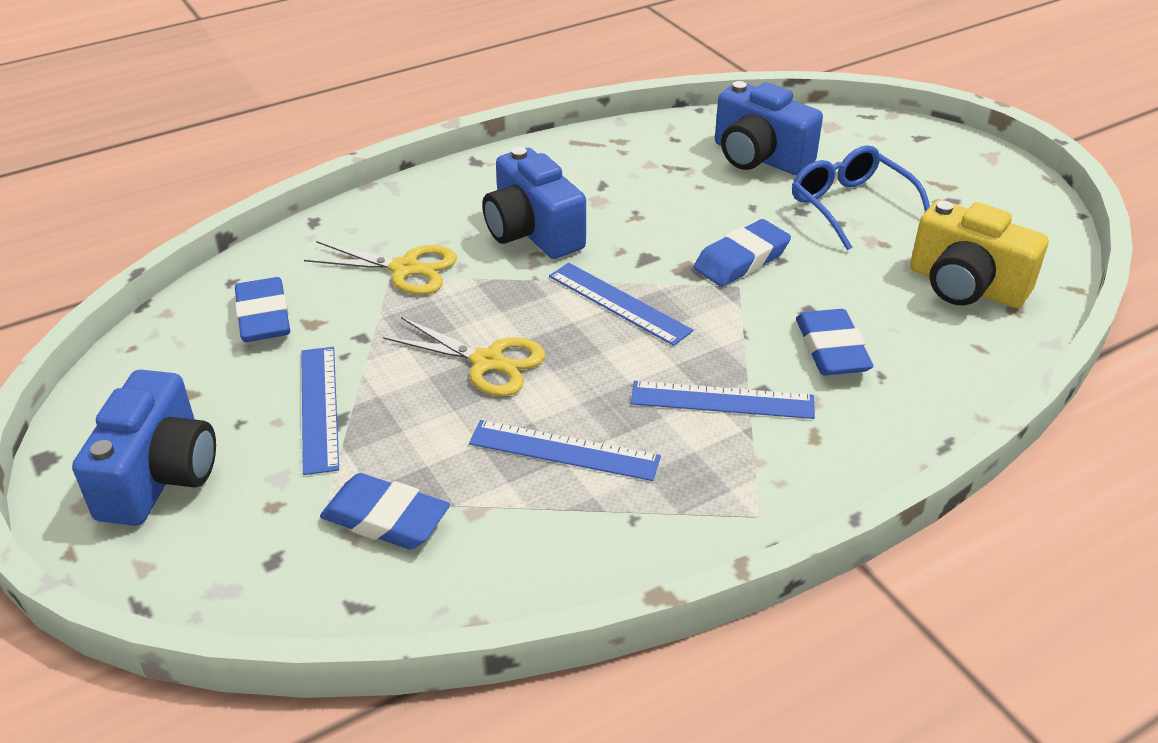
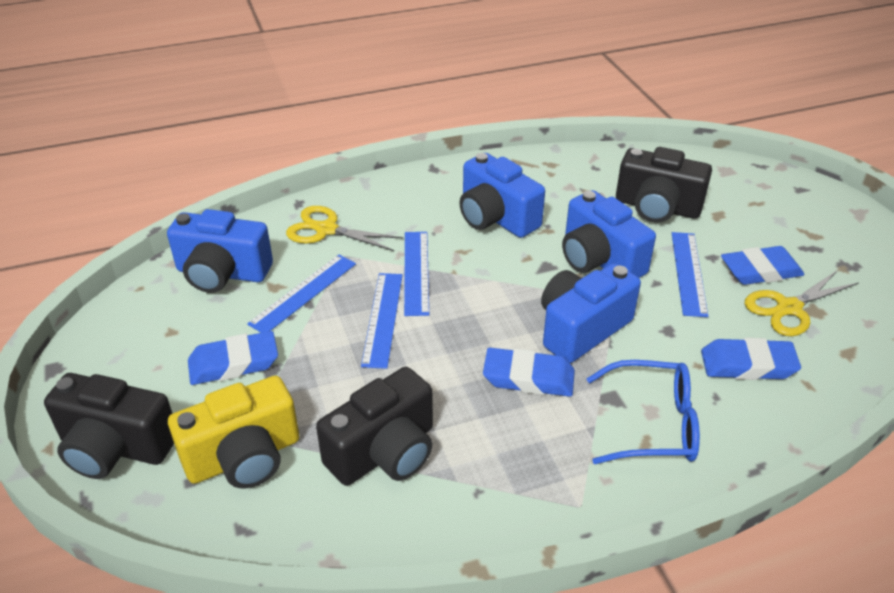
black camera: 0 -> 3
blue camera: 3 -> 4

